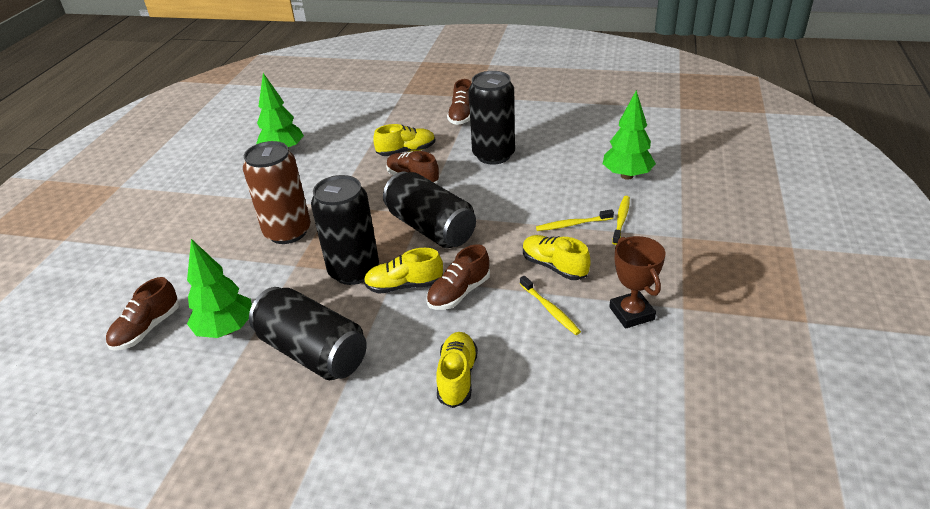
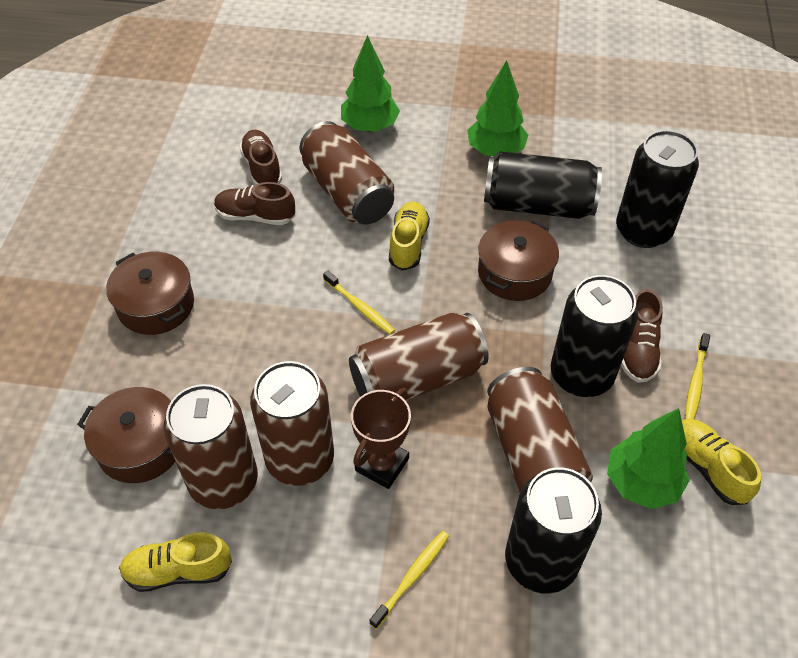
brown can: 1 -> 5
brown pot: 0 -> 3
brown shoe: 4 -> 3
yellow shoe: 4 -> 3

